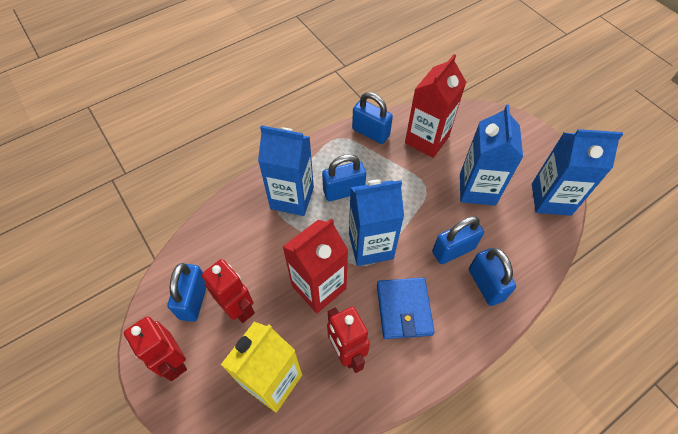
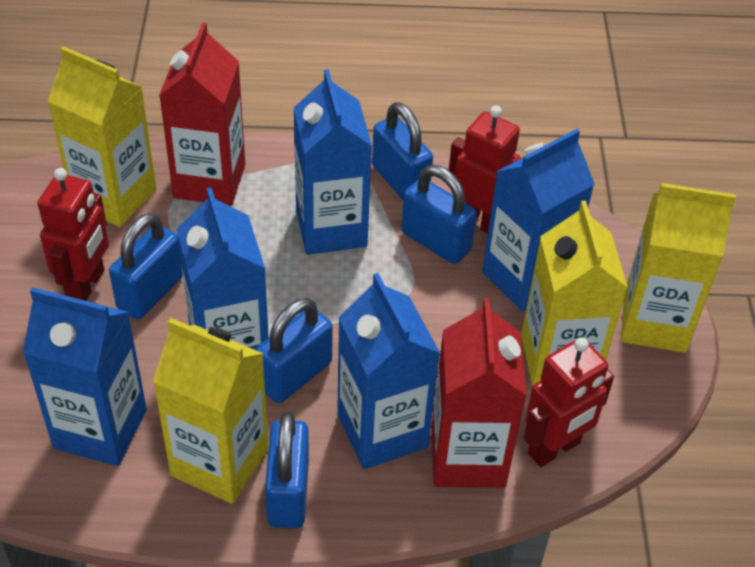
blue carton: 4 -> 5
blue wallet: 1 -> 0
yellow carton: 1 -> 4

